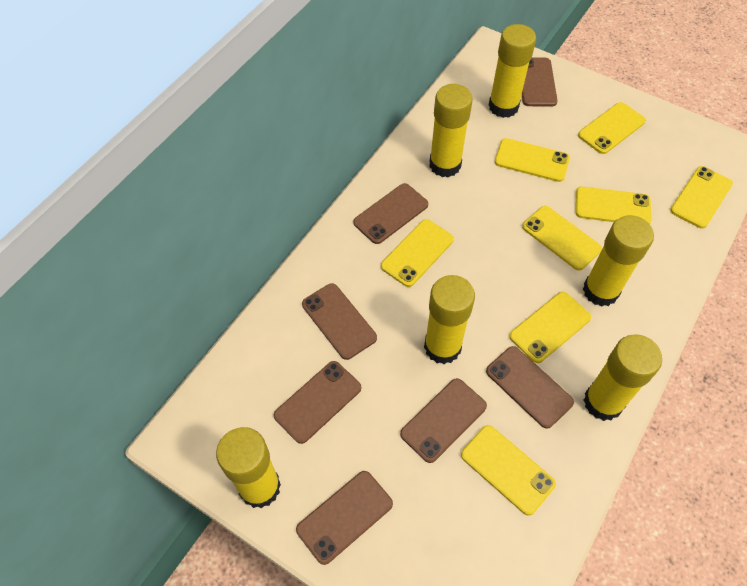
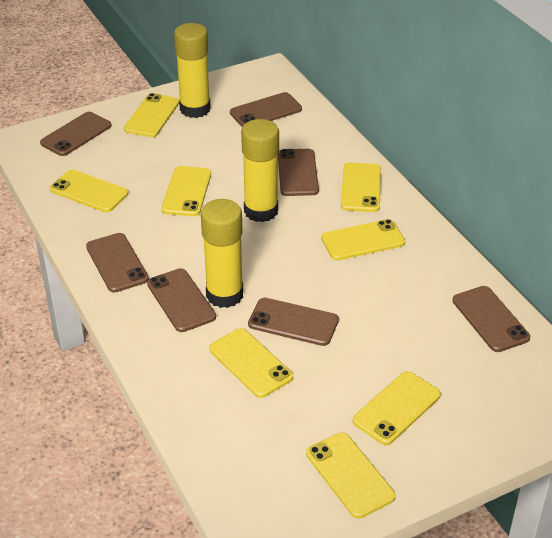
yellow glue stick: 6 -> 3

